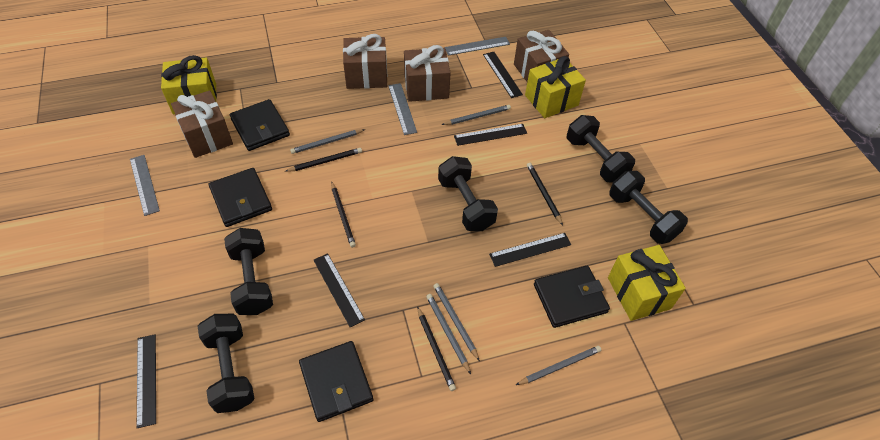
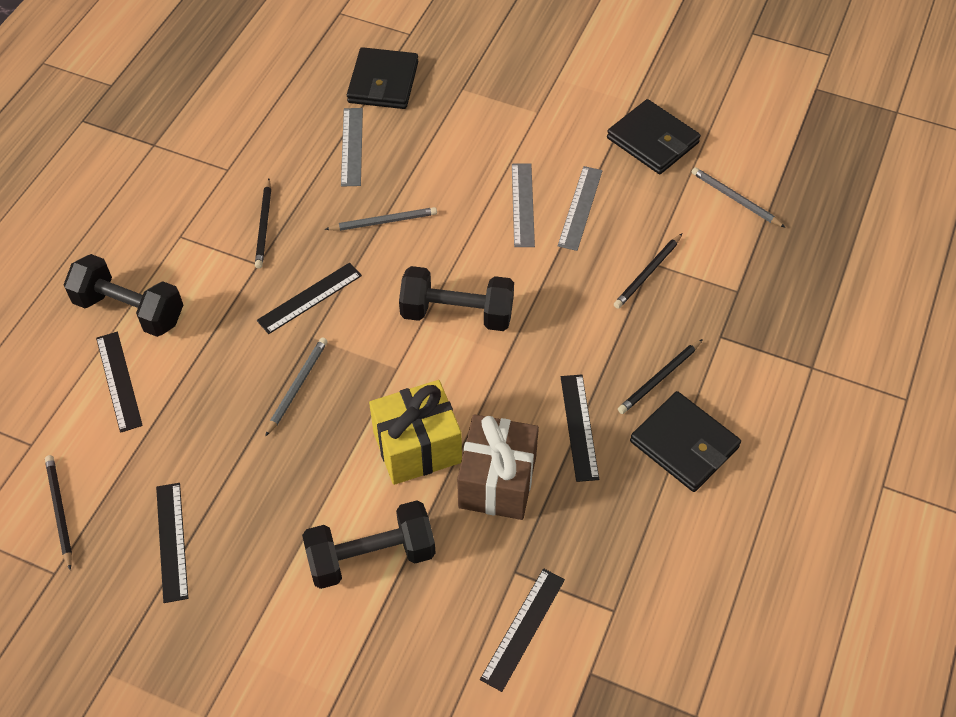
black dumbbell: 5 -> 3
black wallet: 4 -> 3
brown gift: 4 -> 1
grey pencil: 5 -> 3
yellow gift: 3 -> 1

